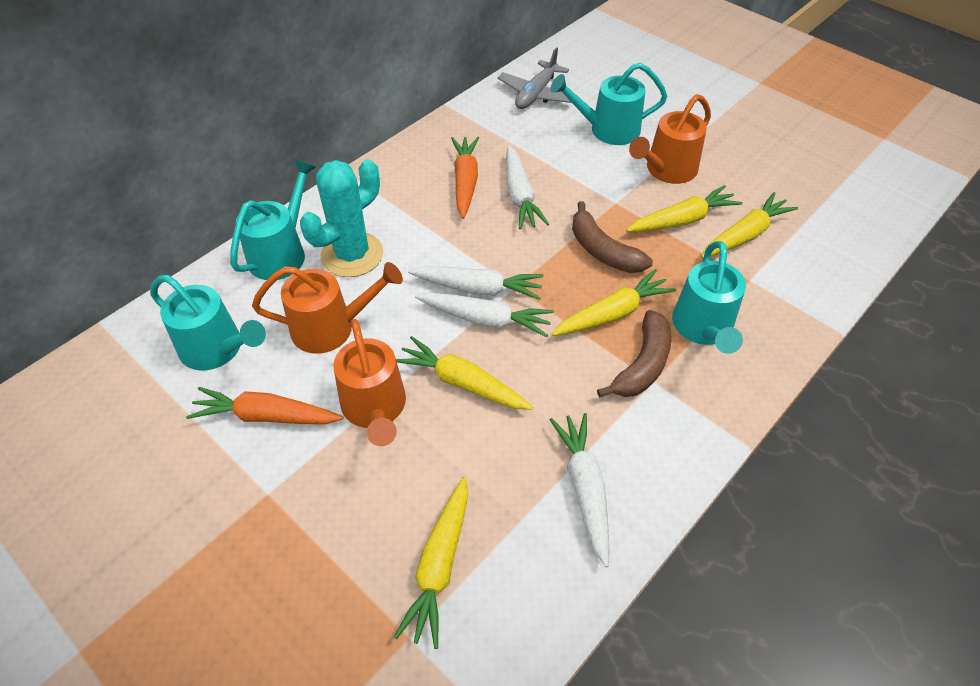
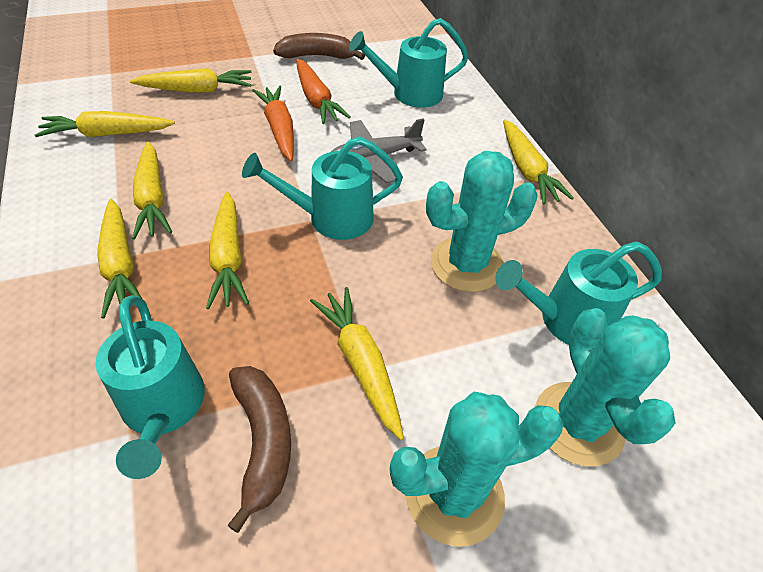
orange watering can: 3 -> 0
turquoise cactus: 1 -> 3
white carrot: 4 -> 0
yellow carrot: 5 -> 7

